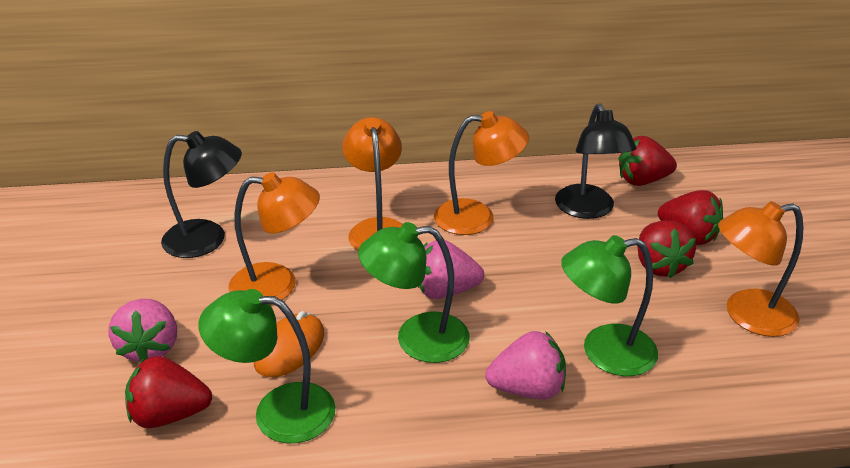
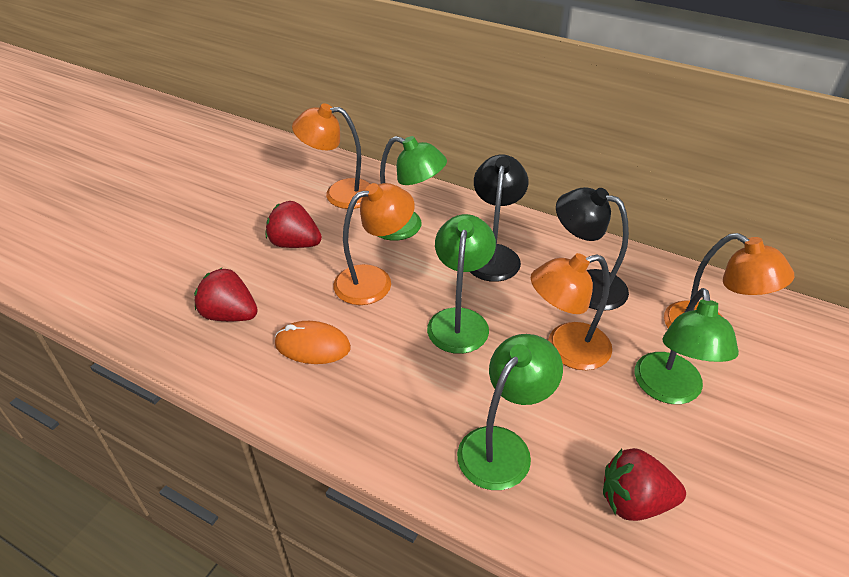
green lamp: 3 -> 4
pink strawberry: 3 -> 0
red strawberry: 4 -> 3

